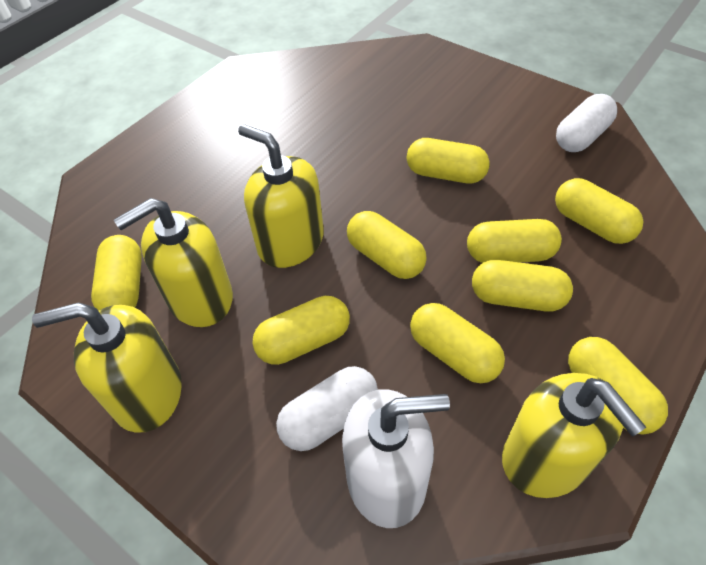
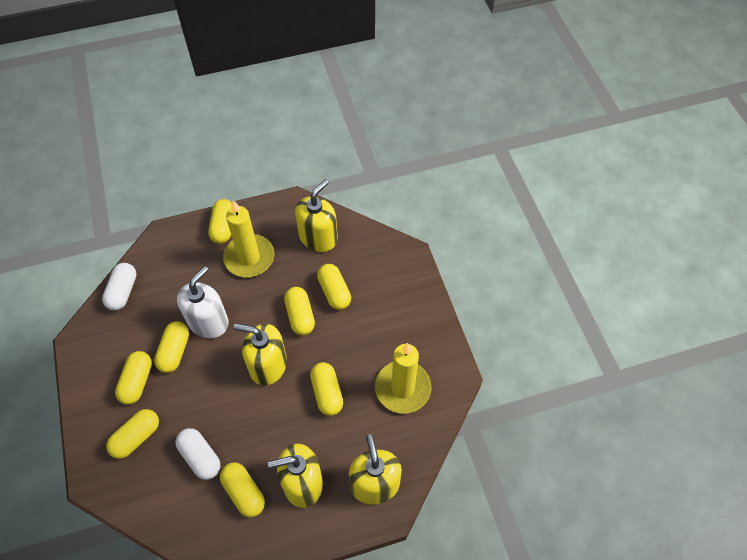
yellow candle: 0 -> 2
yellow capsule: 9 -> 8

